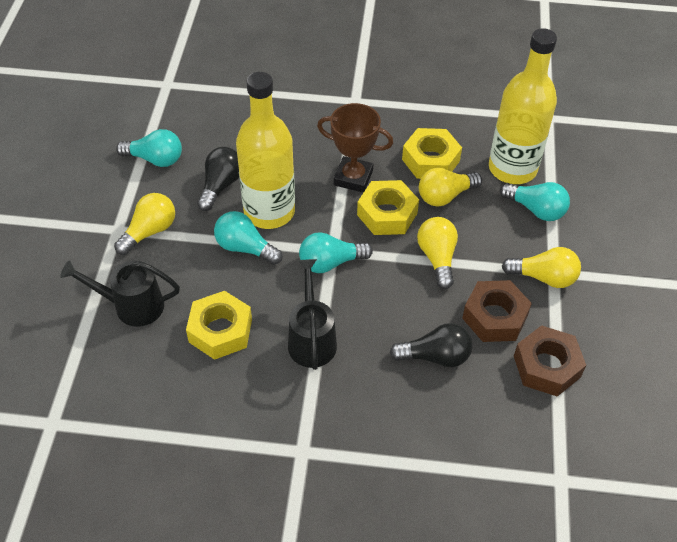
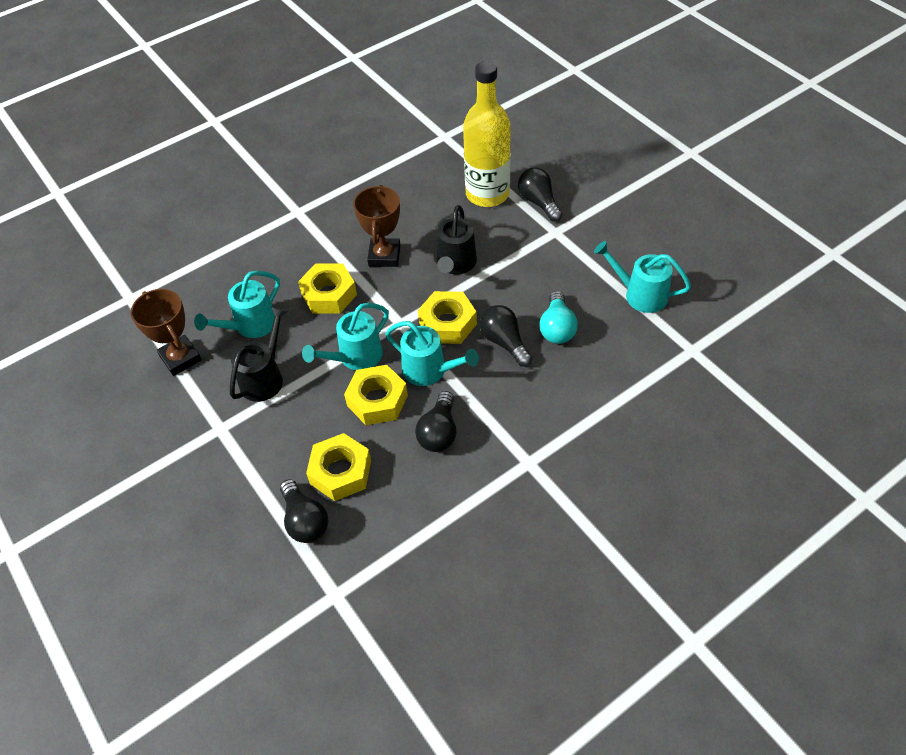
black light bulb: 2 -> 4
brown nut: 2 -> 0
brown trophy: 1 -> 2
turquoise light bulb: 4 -> 1
turquoise watering can: 0 -> 4
yellow bottle: 2 -> 1
yellow light bulb: 4 -> 0
yellow nut: 3 -> 4

